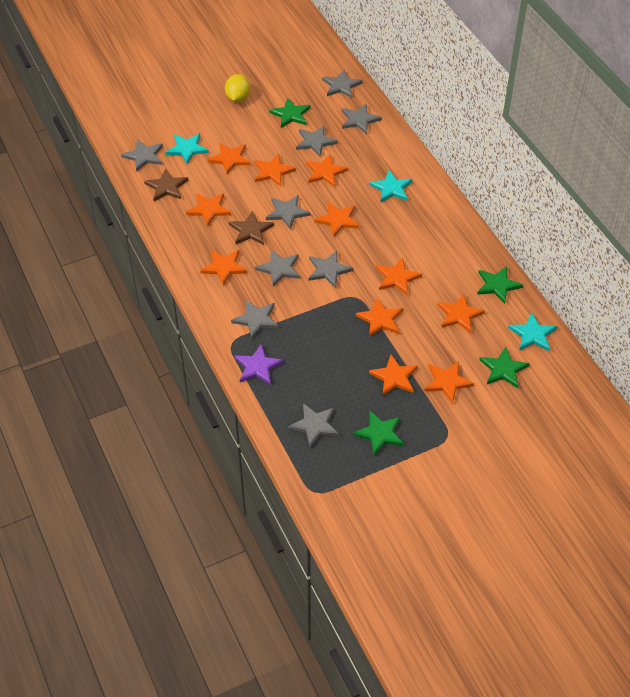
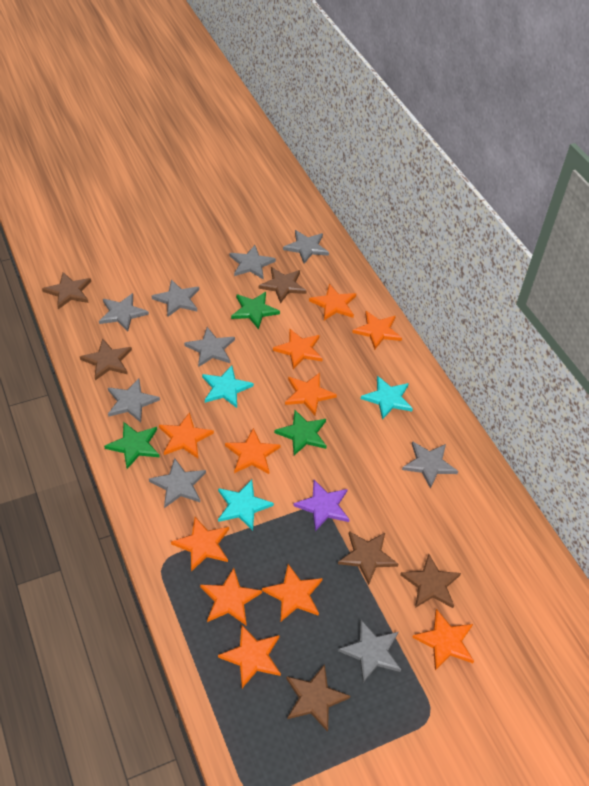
brown star: 2 -> 6
green star: 4 -> 3
yellow lemon: 1 -> 0

